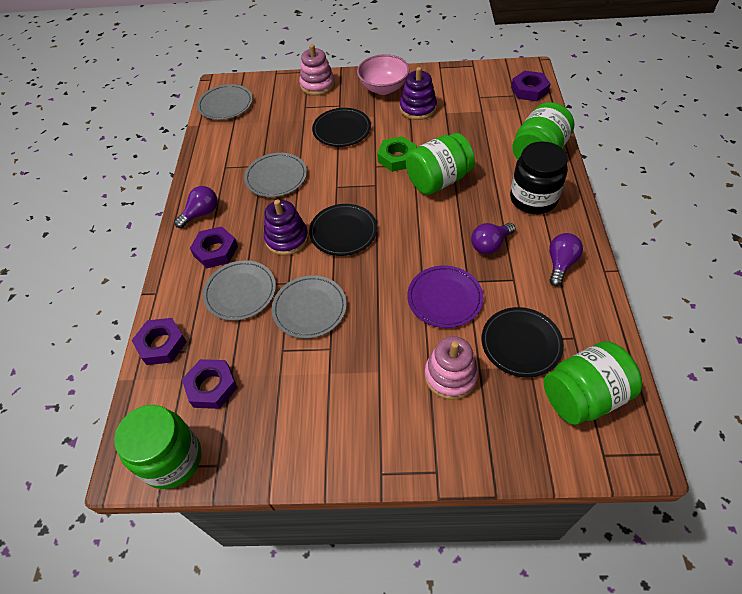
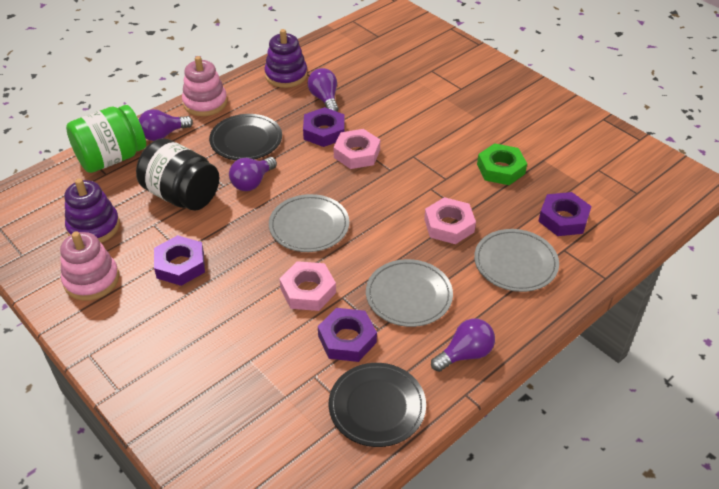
black plate: 3 -> 2
green jar: 4 -> 1
grey plate: 4 -> 3
pink bowl: 1 -> 0
pink nut: 0 -> 3
purple light bulb: 3 -> 4
purple plate: 1 -> 0

